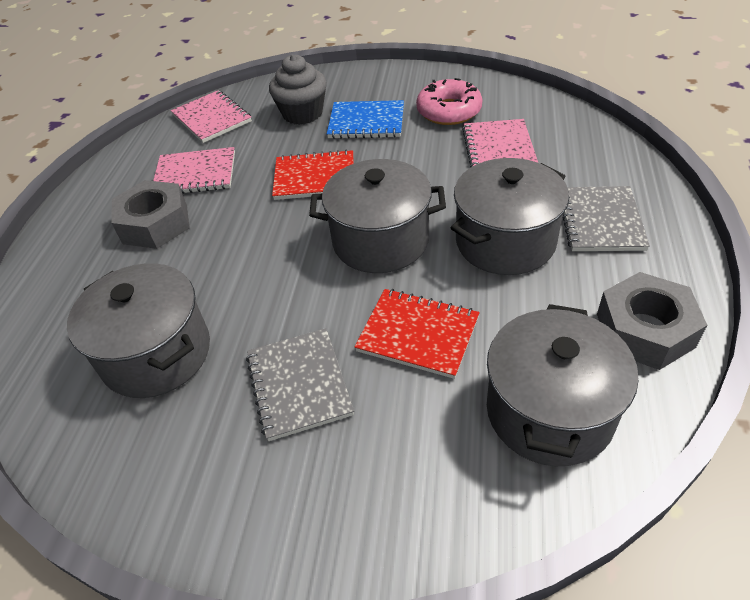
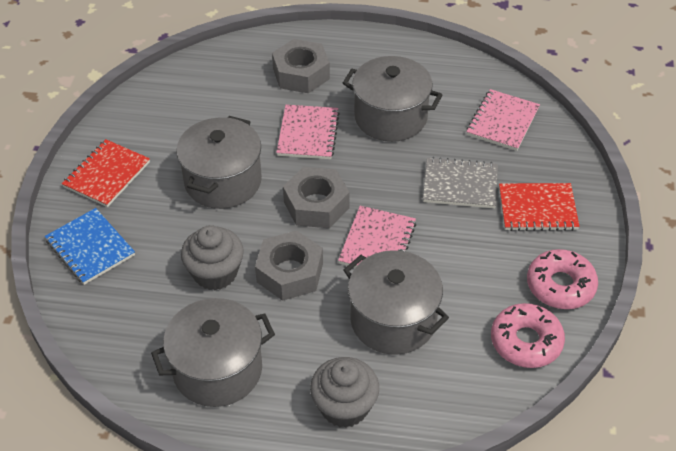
grey cupcake: 1 -> 2
grey notebook: 2 -> 1
grey nut: 2 -> 3
pink donut: 1 -> 2

